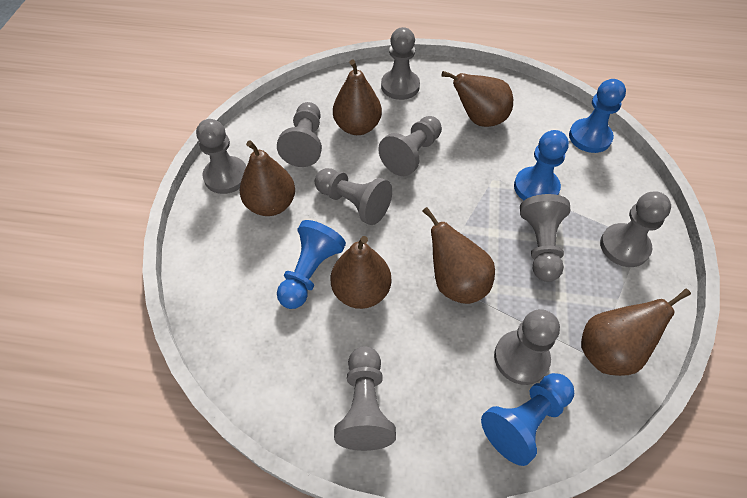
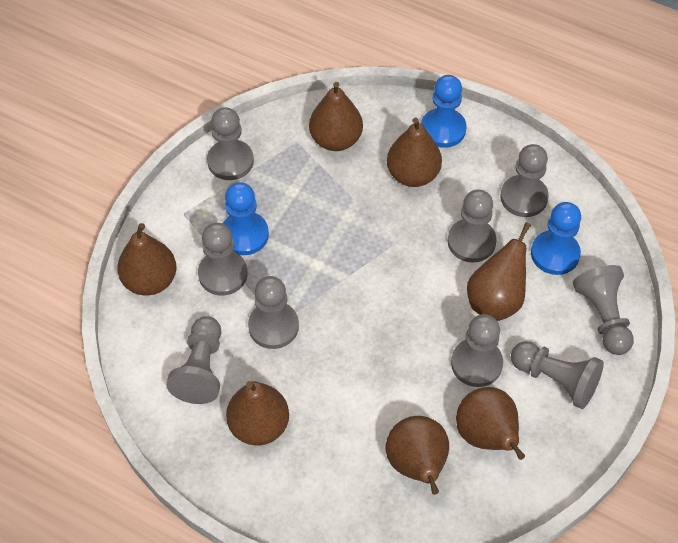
blue pawn: 4 -> 3
brown pear: 6 -> 7

